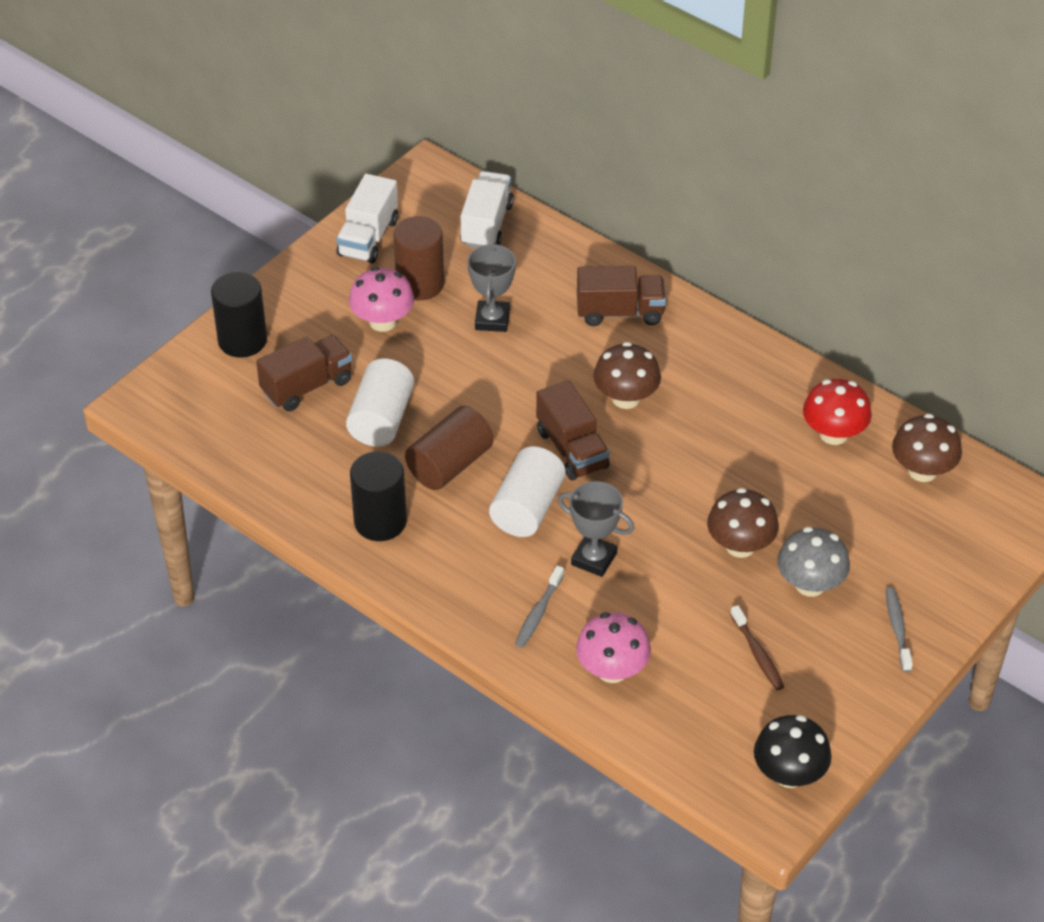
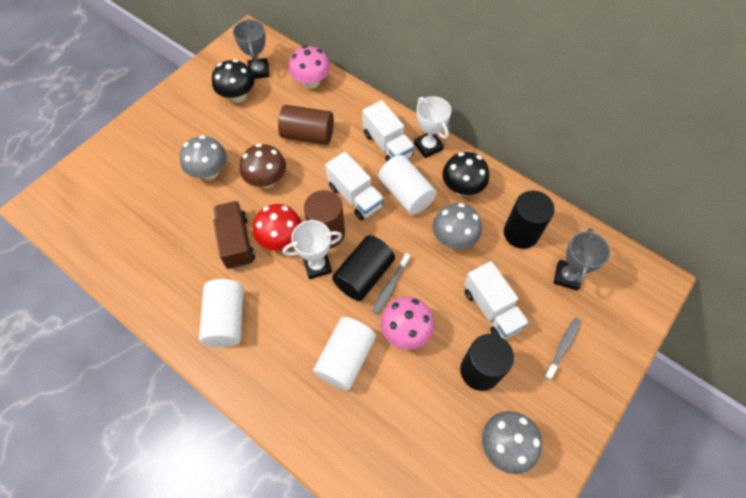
black cylinder: 2 -> 3
black mushroom: 1 -> 2
brown mushroom: 3 -> 1
brown toothbrush: 1 -> 0
brown truck: 3 -> 1
grey mushroom: 1 -> 3
white cylinder: 2 -> 3
white trophy: 0 -> 2
white truck: 2 -> 3

